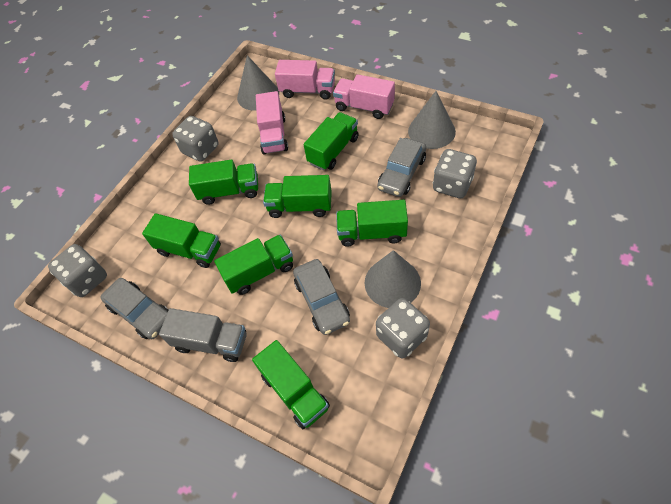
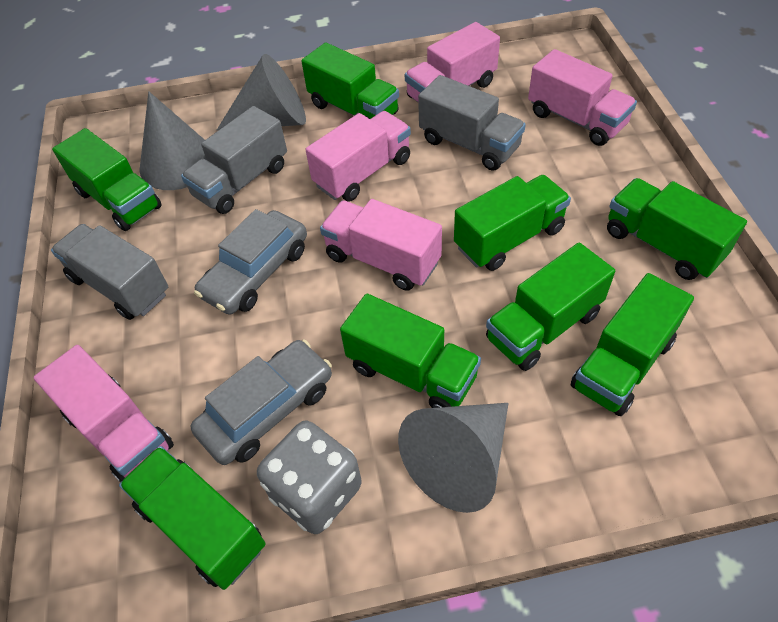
green truck: 7 -> 8
grey car: 3 -> 2
grey dice: 4 -> 1
grey truck: 1 -> 3
pink truck: 3 -> 5

